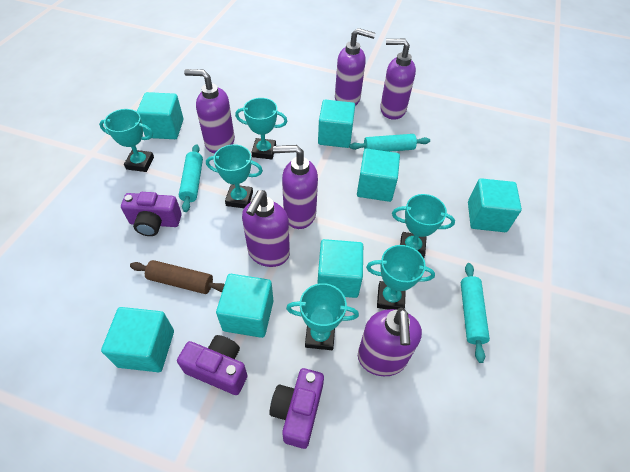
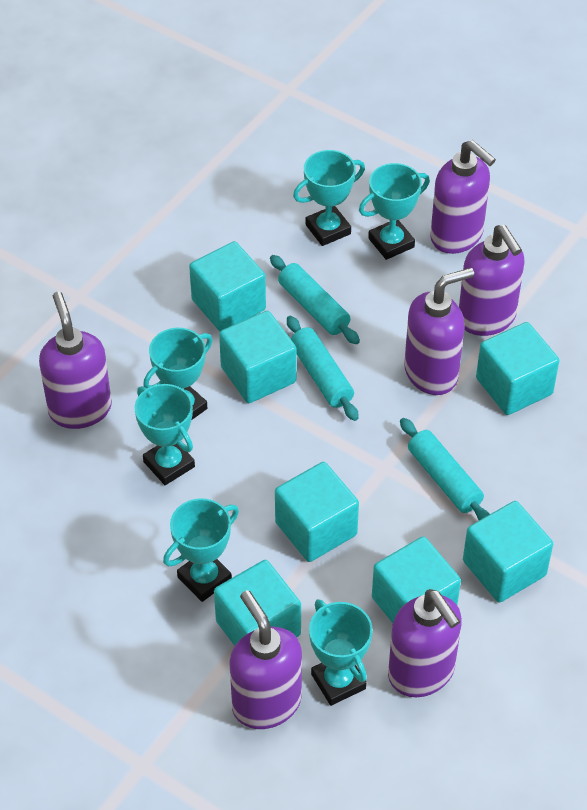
brown rolling pin: 1 -> 0
purple camera: 3 -> 0

